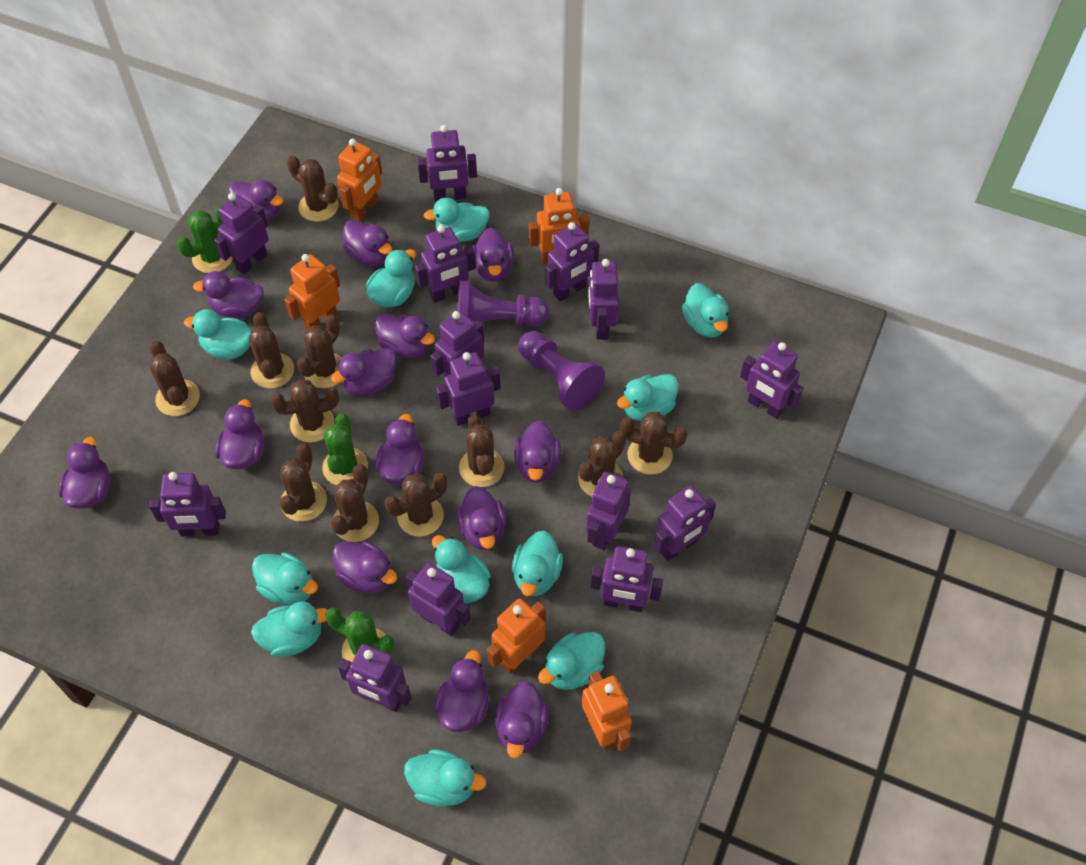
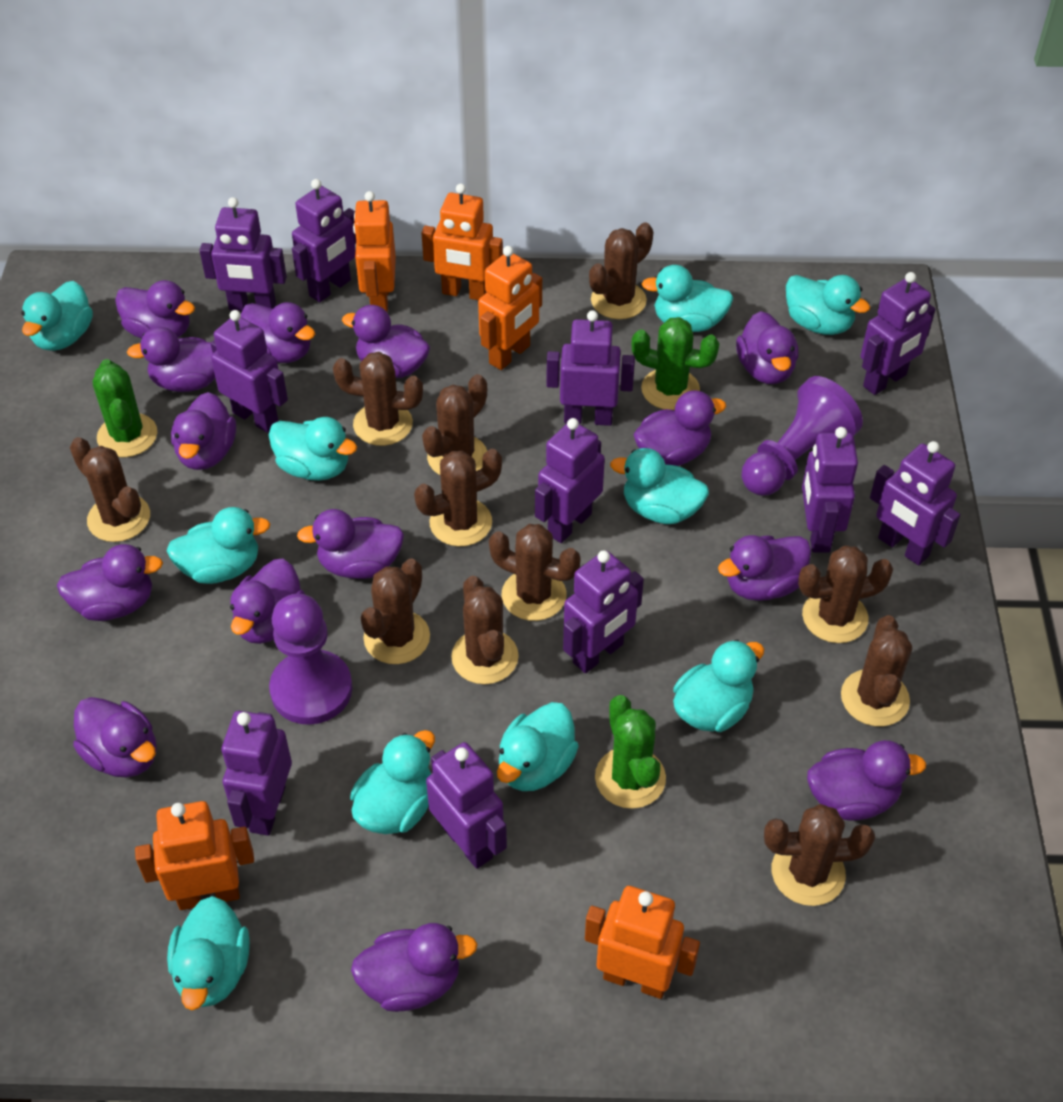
purple robot: 14 -> 11
turquoise duck: 11 -> 10

